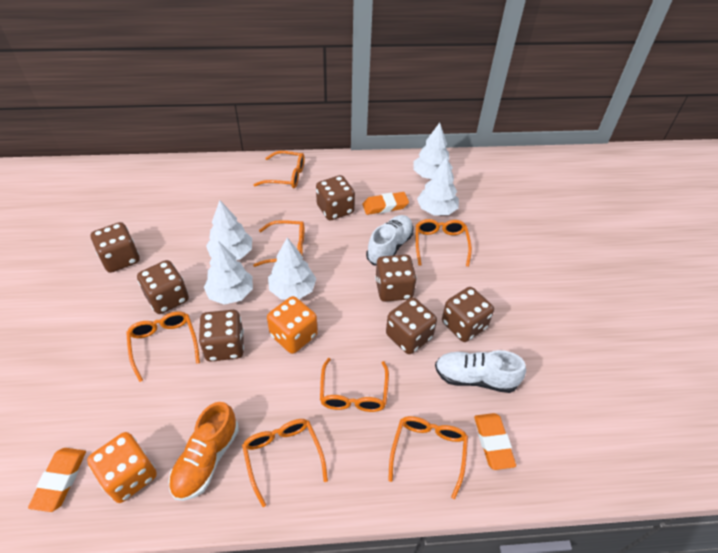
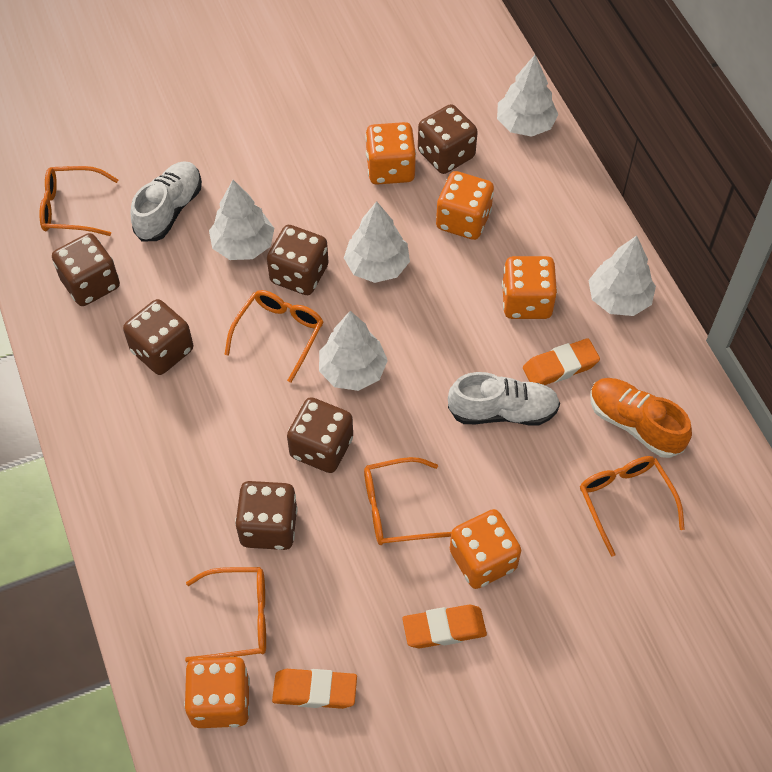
brown dice: 7 -> 6
orange dice: 2 -> 5
orange glasses: 7 -> 5

